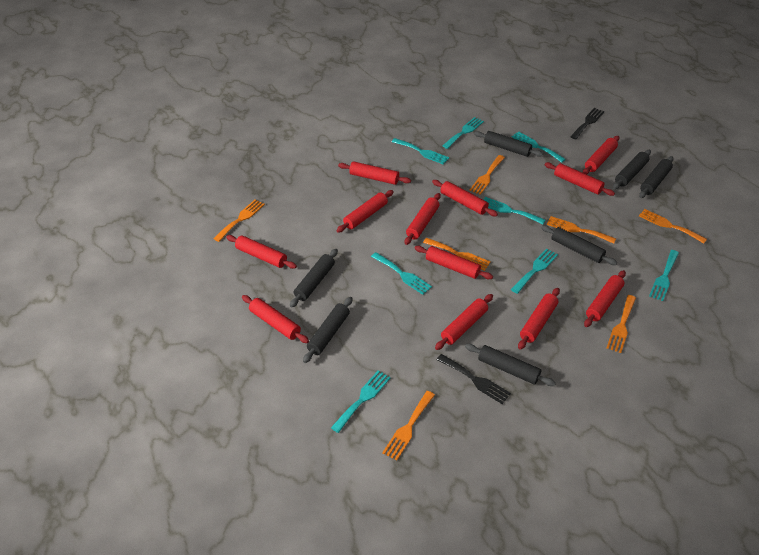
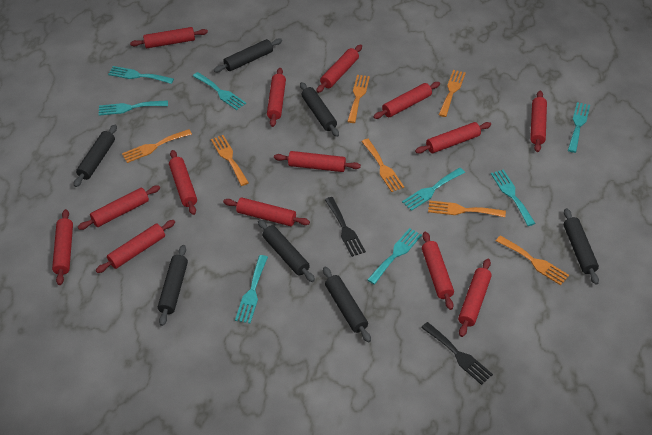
red rolling pin: 12 -> 14

